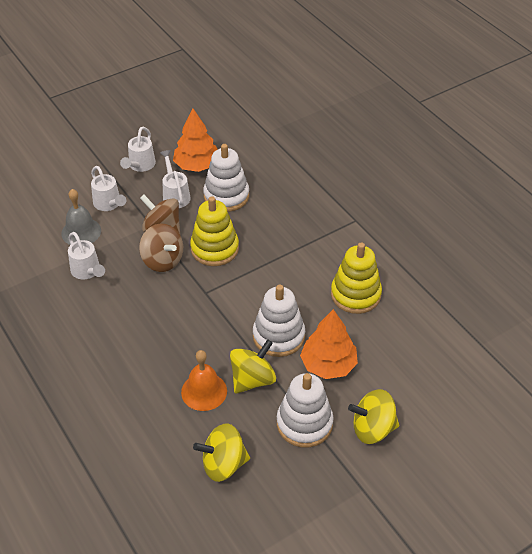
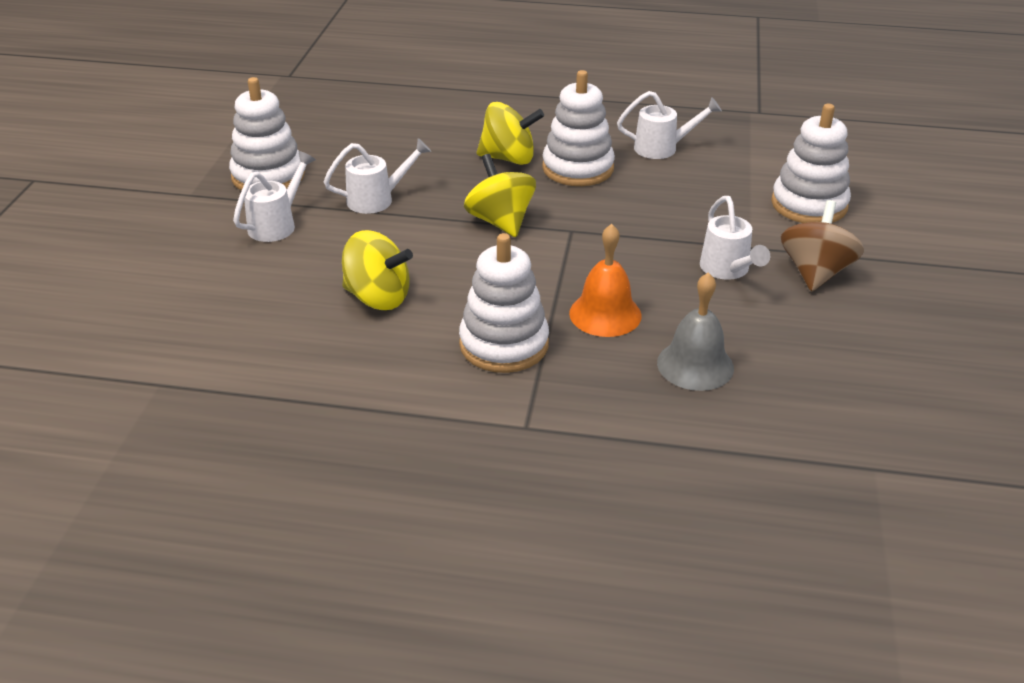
brown spinning top: 2 -> 1
orange tree: 2 -> 0
white stacking toy: 3 -> 4
yellow stacking toy: 2 -> 0

